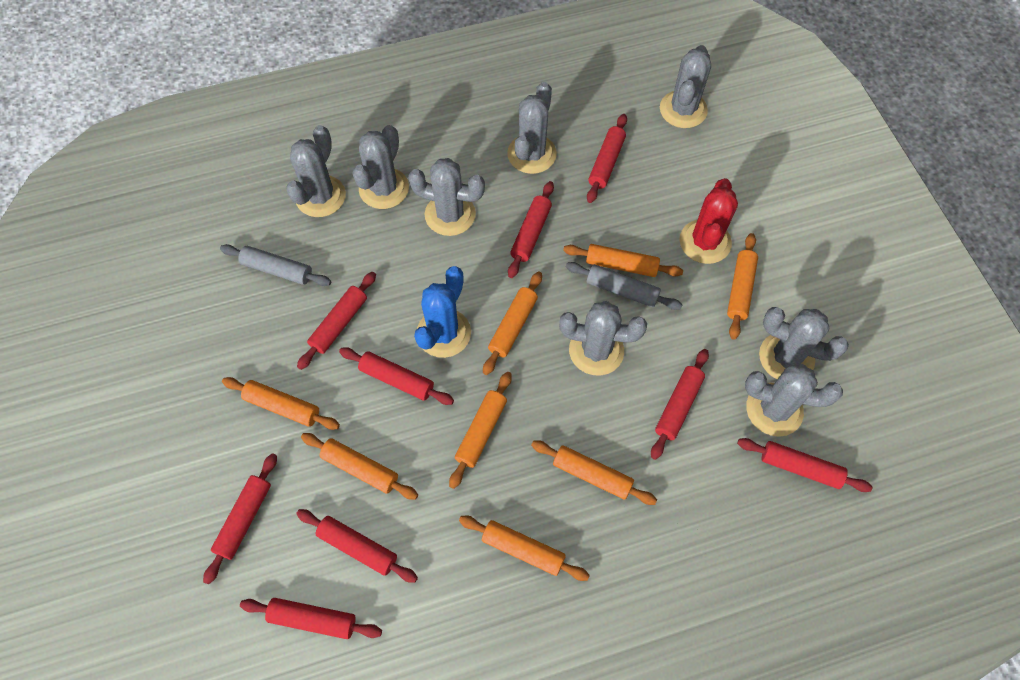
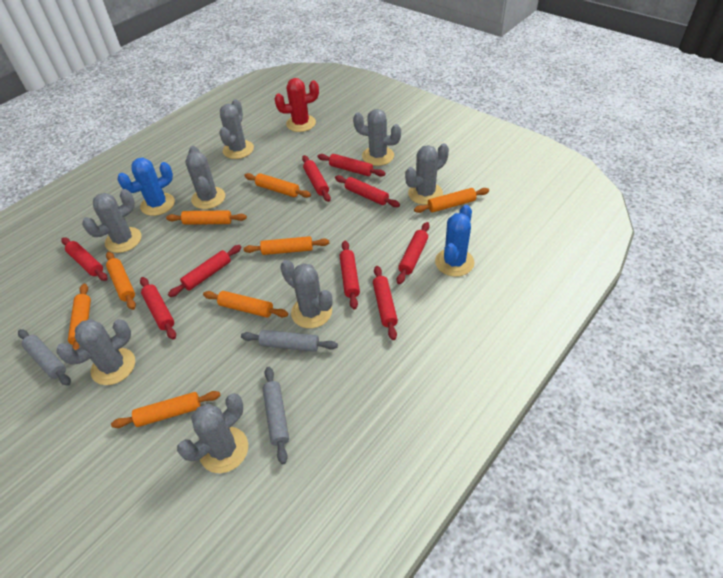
blue cactus: 1 -> 2
grey rolling pin: 2 -> 3

